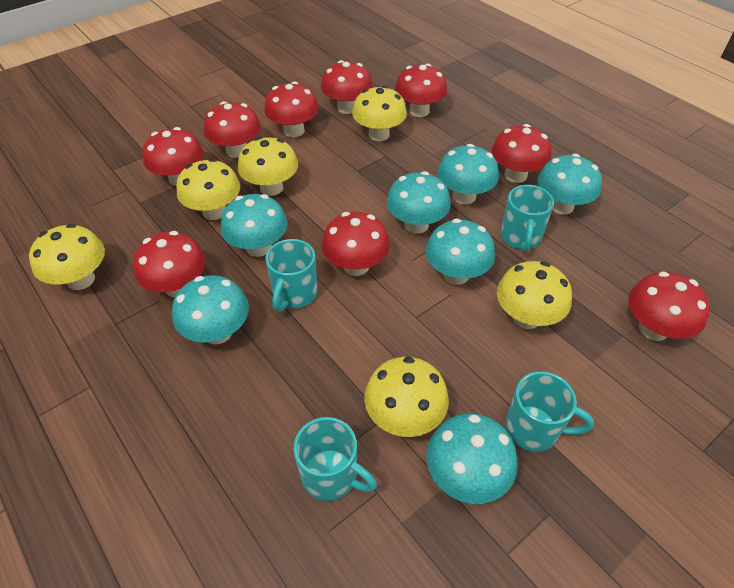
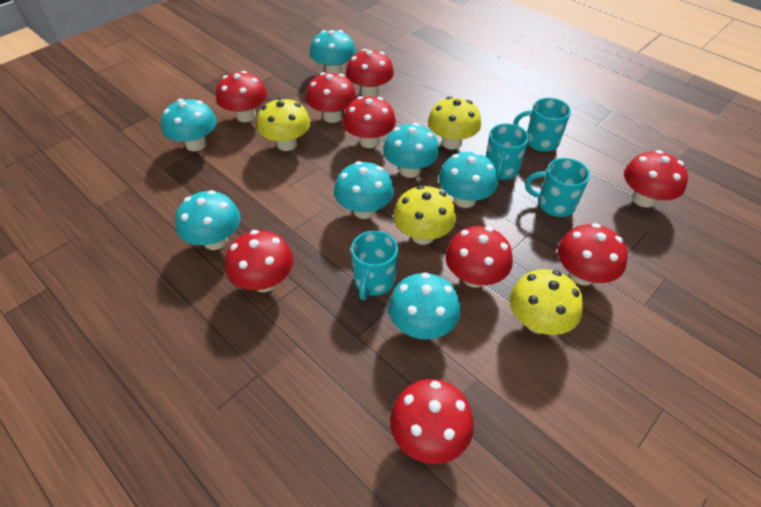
yellow mushroom: 6 -> 4

